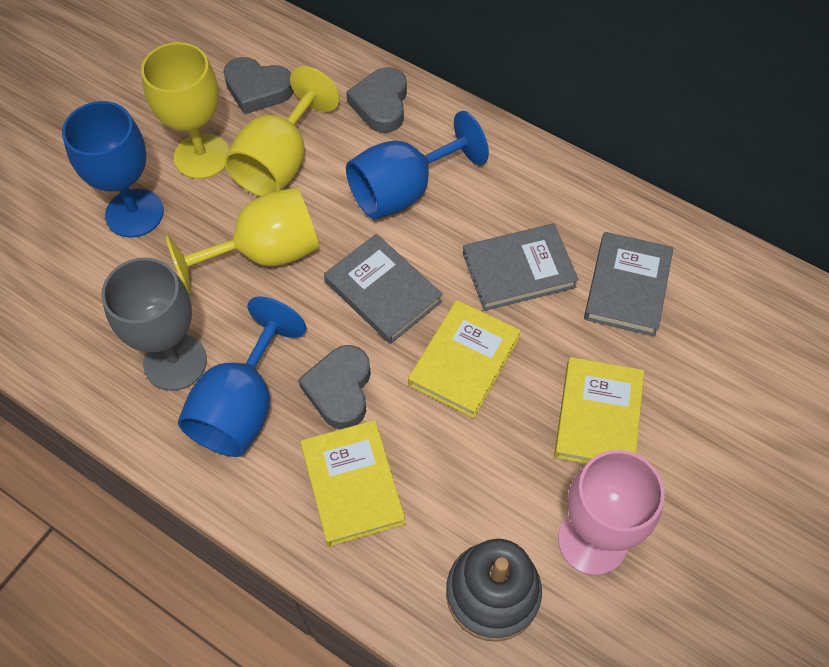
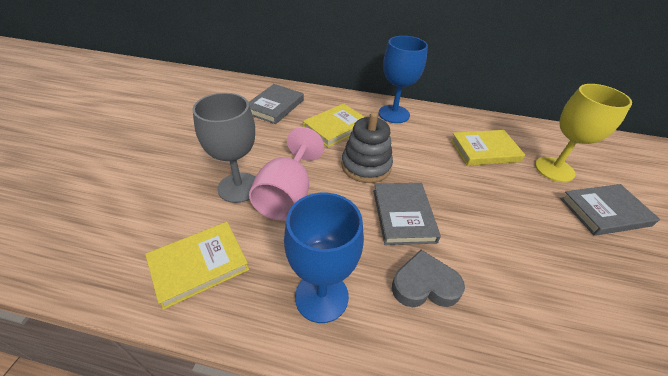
blue goblet: 3 -> 2
grey heart: 3 -> 1
yellow goblet: 3 -> 1

